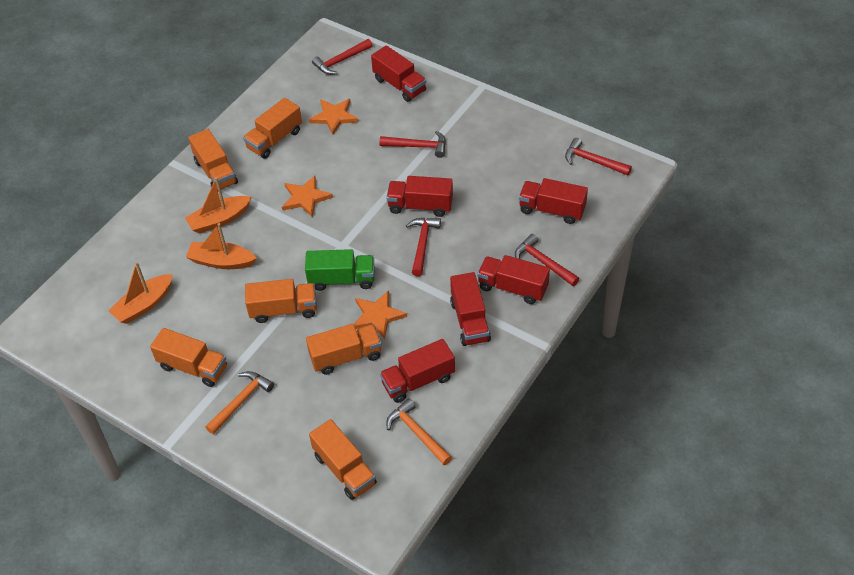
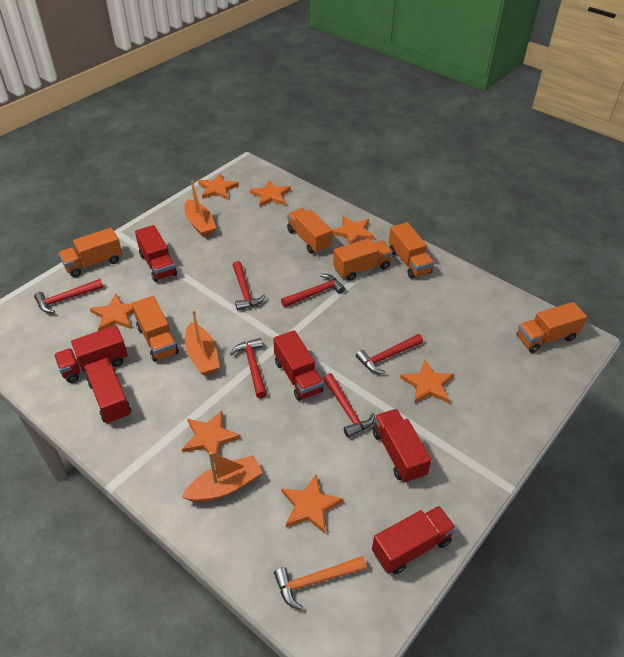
green truck: 1 -> 0
orange hammer: 2 -> 1
orange star: 3 -> 7
red hammer: 5 -> 6

